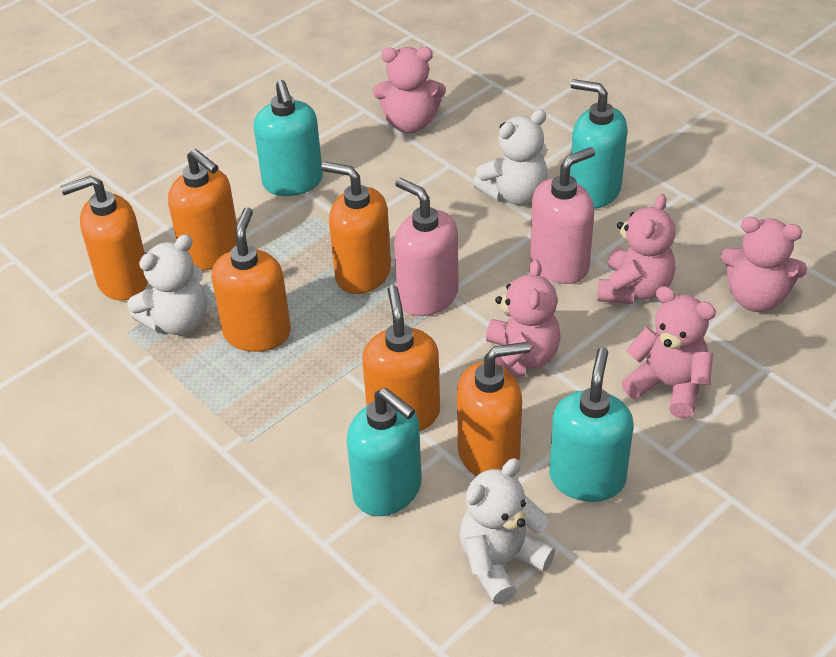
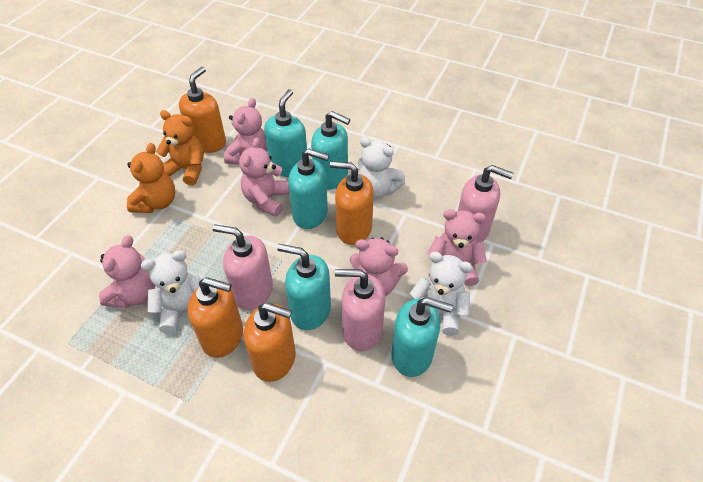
orange soap dispenser: 6 -> 4
orange teddy bear: 0 -> 2
pink soap dispenser: 2 -> 3
turquoise soap dispenser: 4 -> 5

